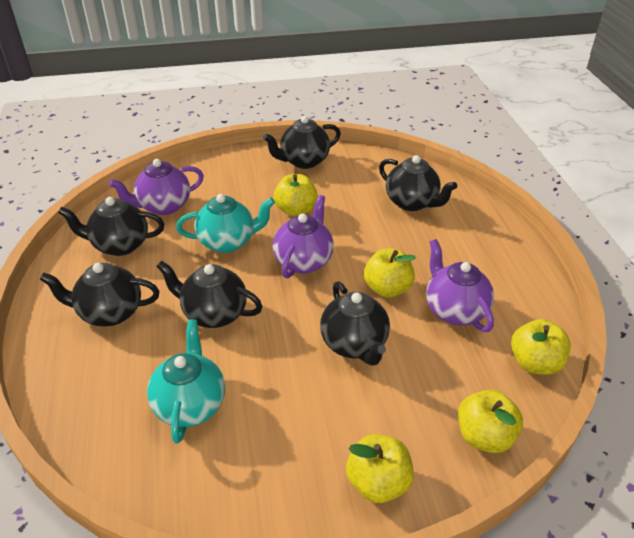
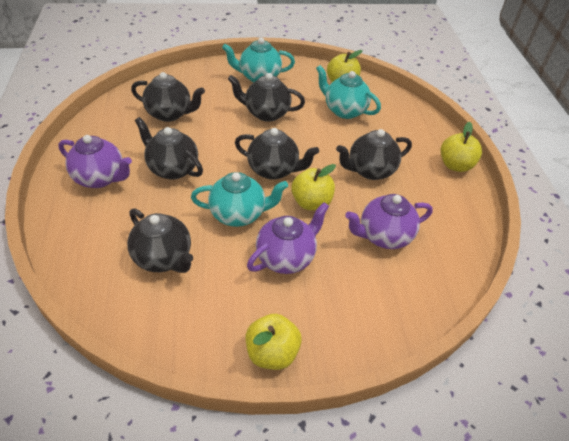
turquoise teapot: 2 -> 3
yellow apple: 5 -> 4

